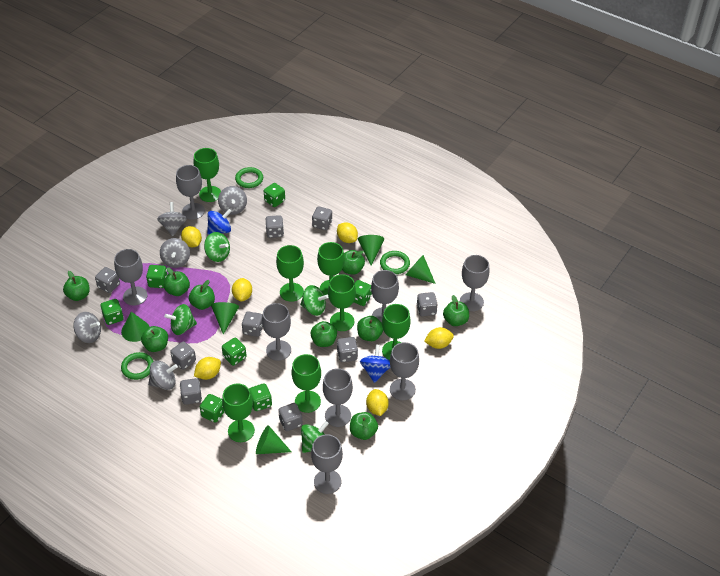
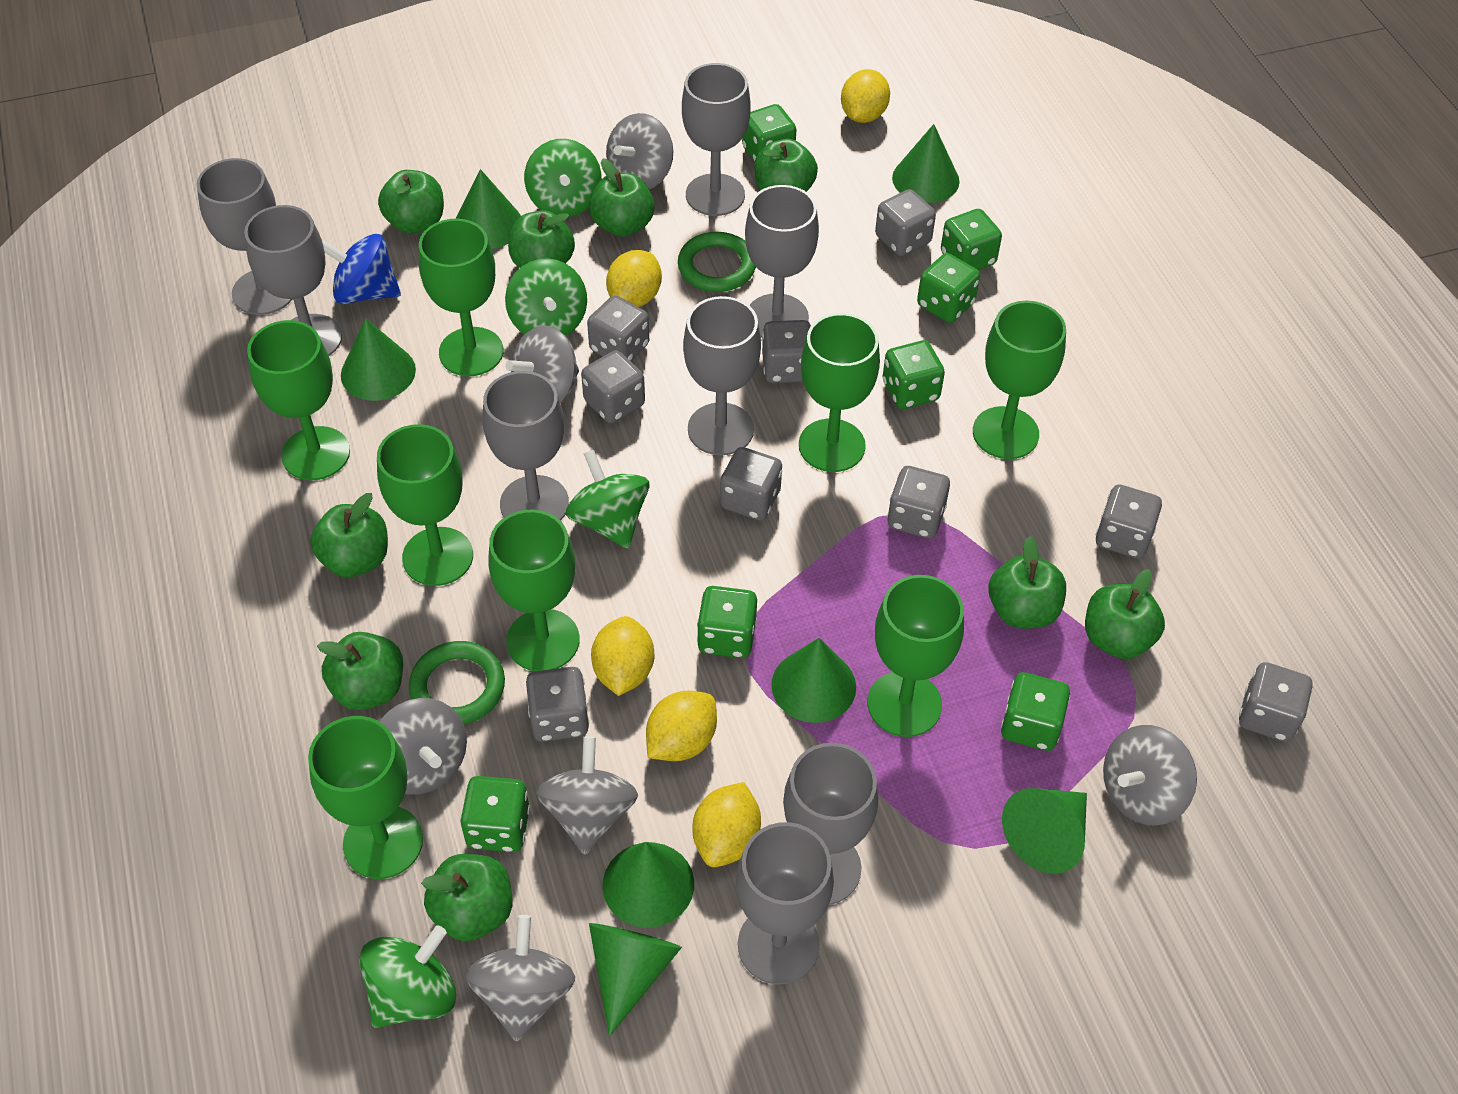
blue spinning top: 2 -> 1
green cone: 5 -> 7
green goblet: 7 -> 8
green ring: 3 -> 2
grey spinning top: 5 -> 6
yellow lemon: 6 -> 5

